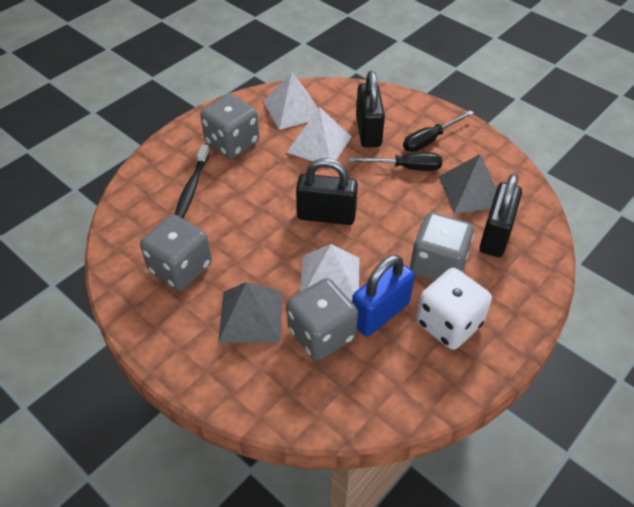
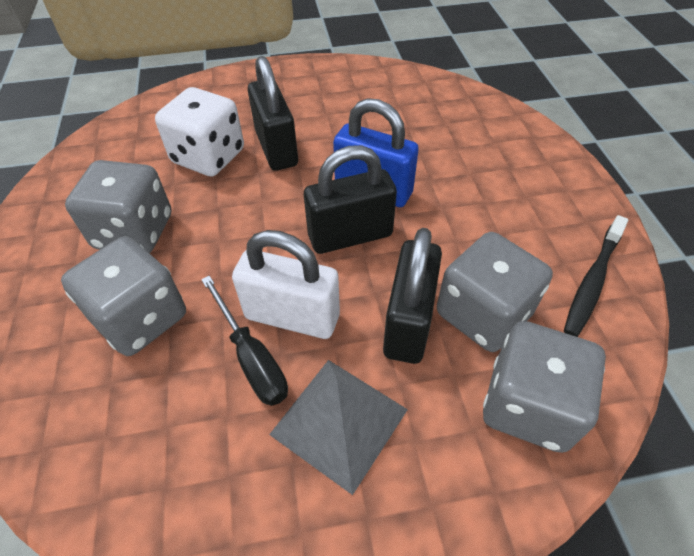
black screwdriver: 2 -> 1
grey pyramid: 2 -> 1
white padlock: 0 -> 1
white pyramid: 3 -> 0

